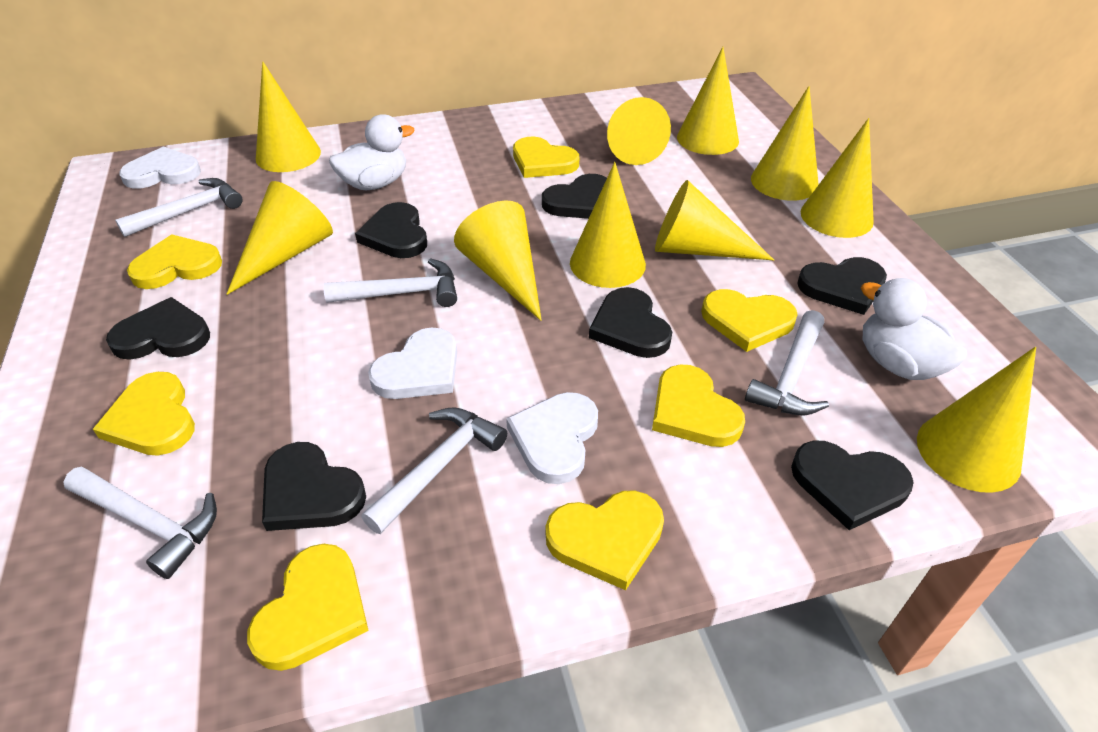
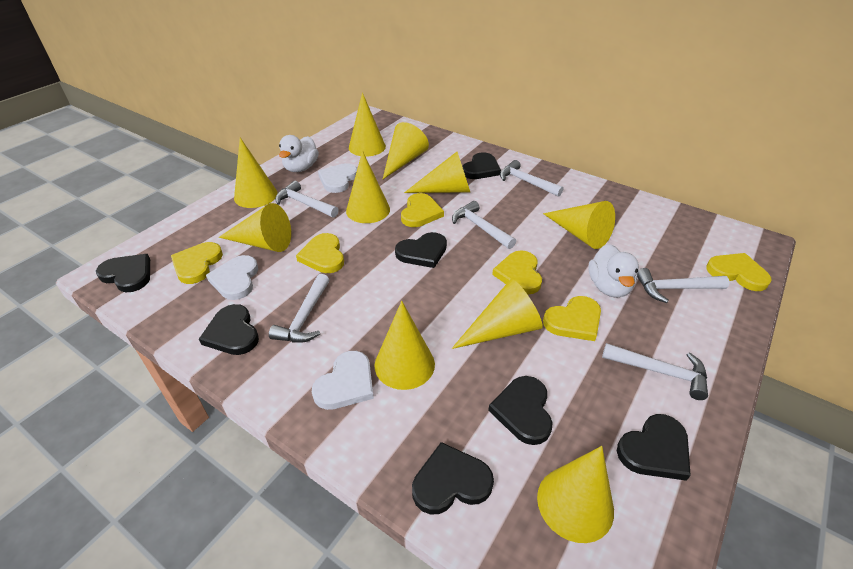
white hammer: 5 -> 6
yellow heart: 7 -> 6

